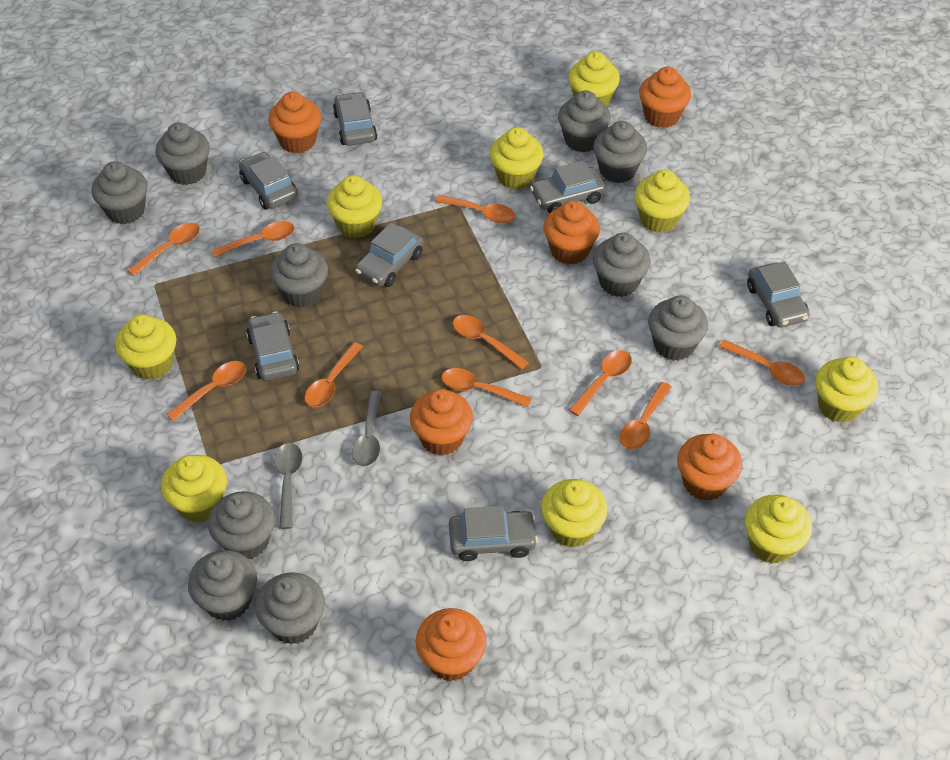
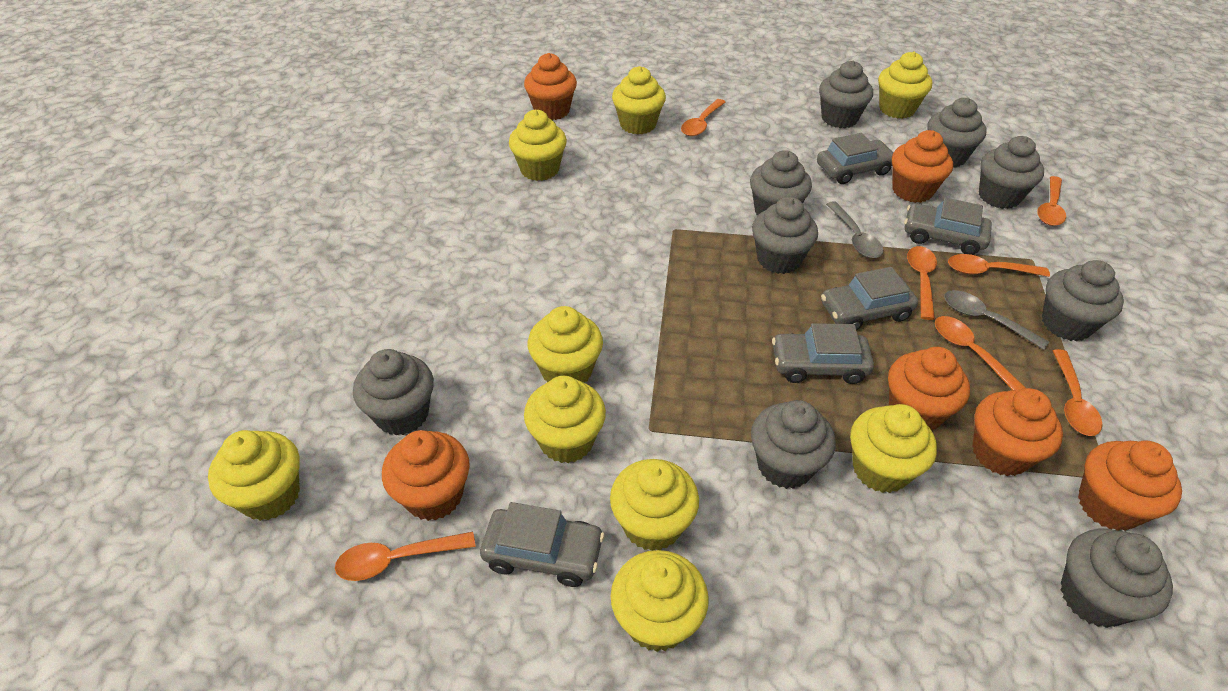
grey car: 7 -> 5
grey cupcake: 10 -> 9
orange spoon: 10 -> 7

